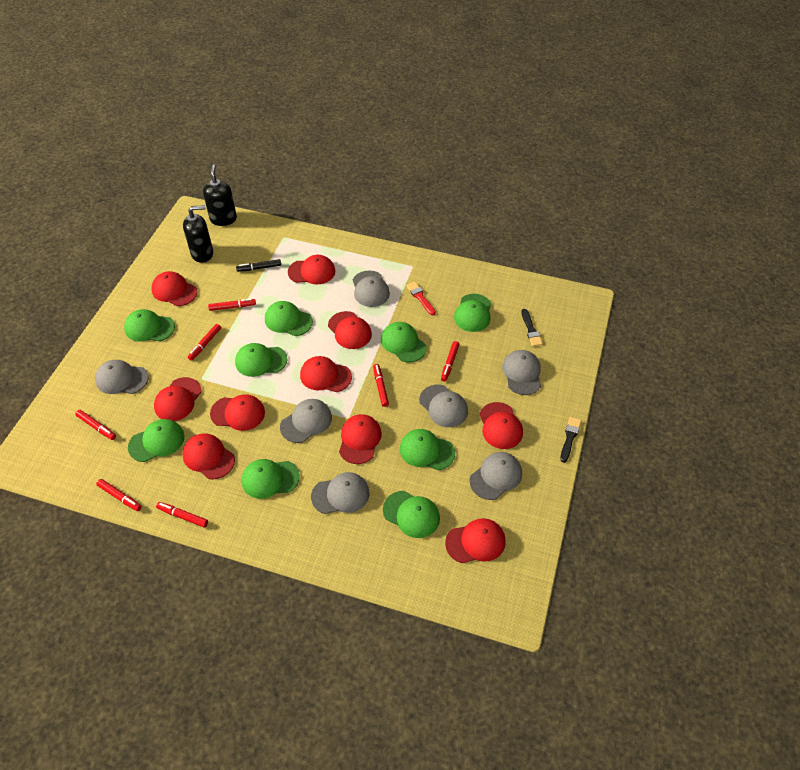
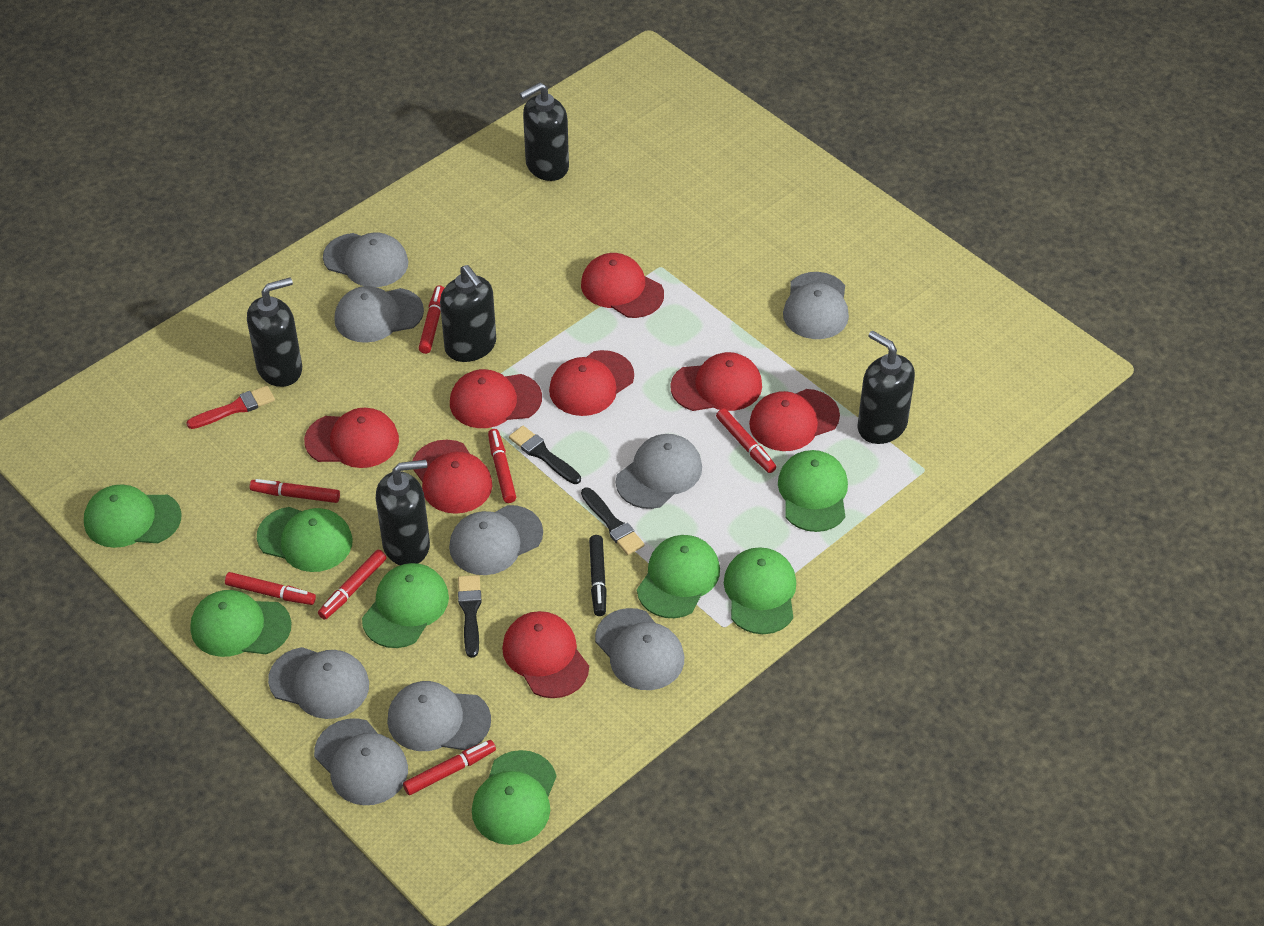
black brush: 2 -> 3
black soap dispenser: 2 -> 5
green cap: 9 -> 8
grey cap: 7 -> 9
red cap: 10 -> 8

